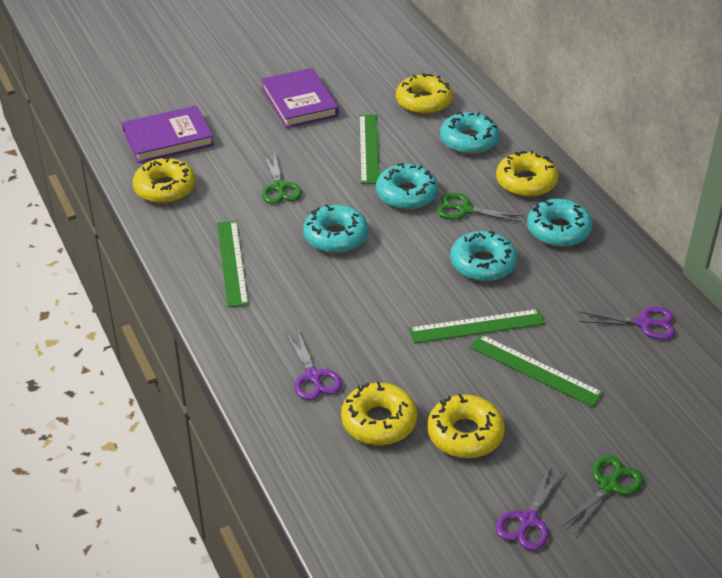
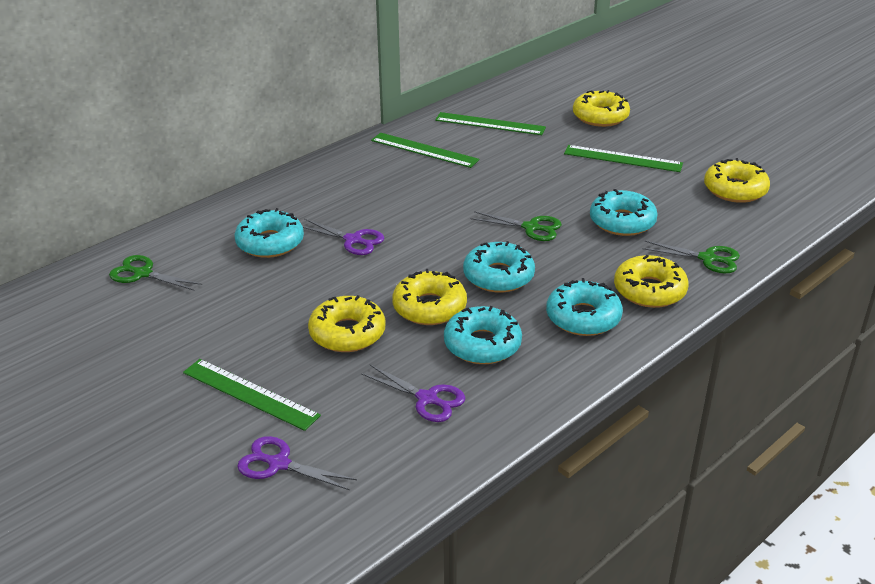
purple book: 2 -> 0

